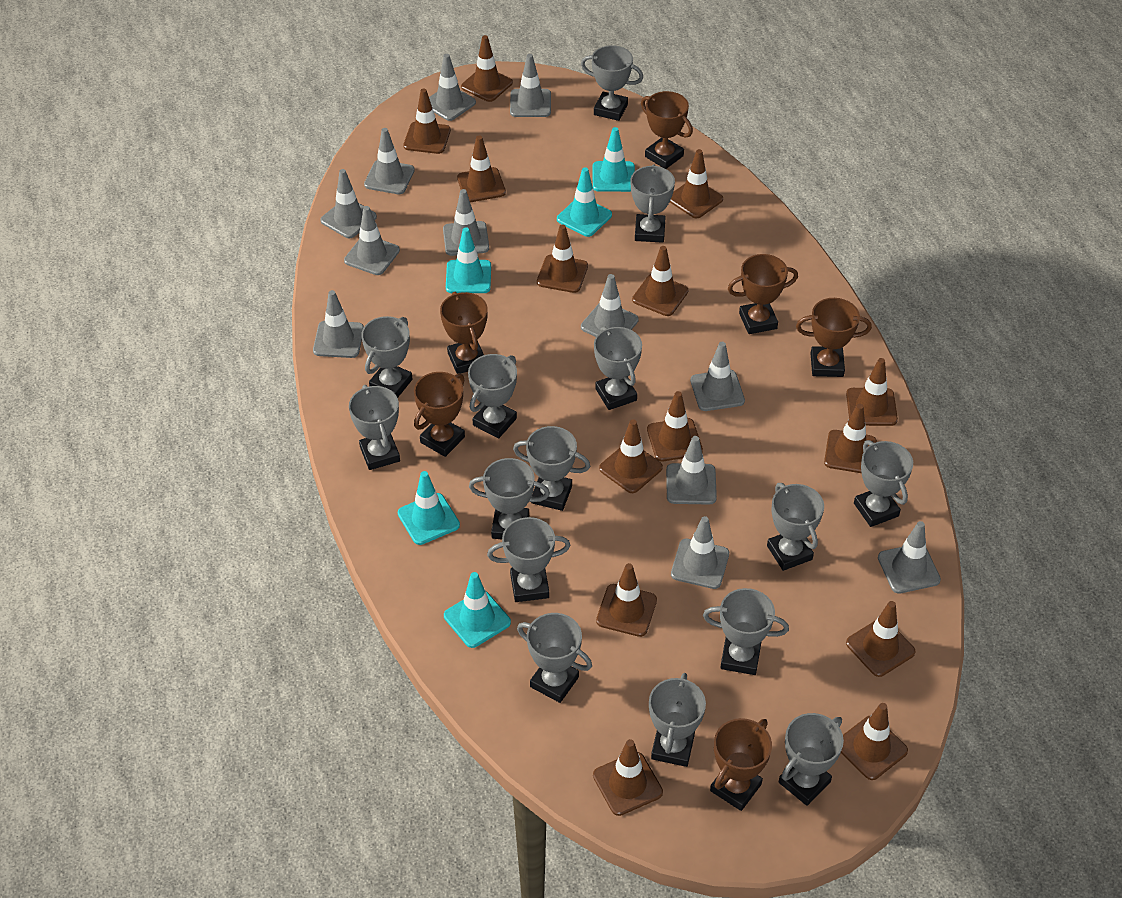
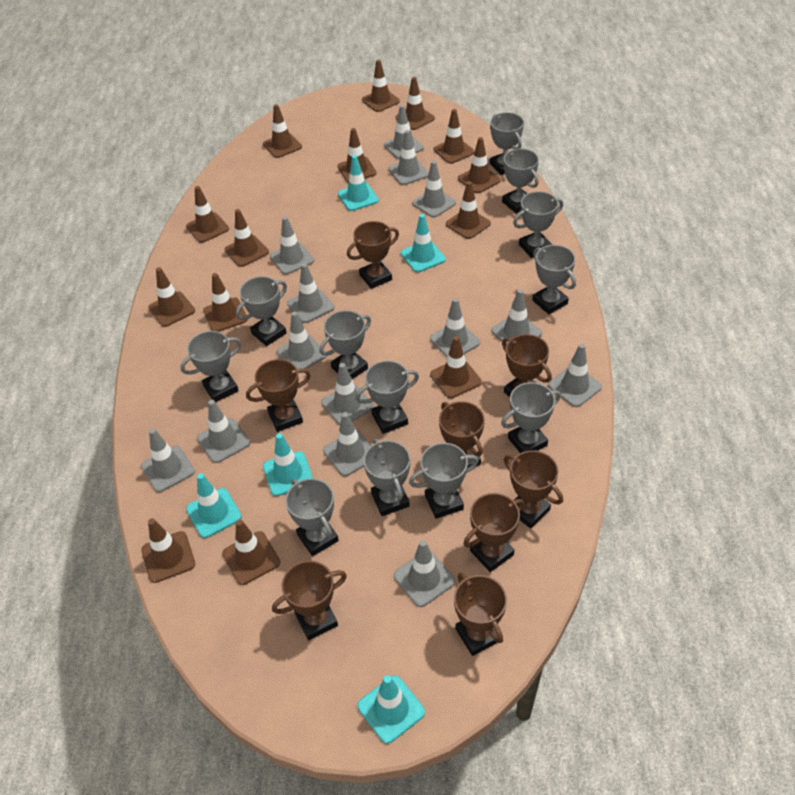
brown trophy: 6 -> 8
grey traffic cone: 12 -> 14
grey trophy: 15 -> 12

